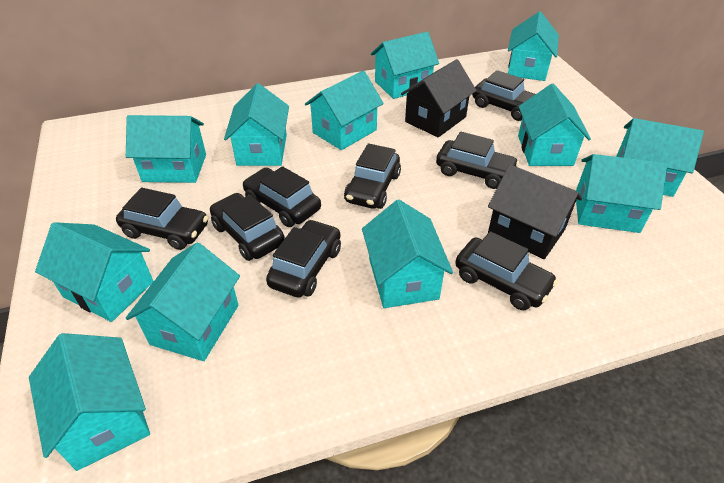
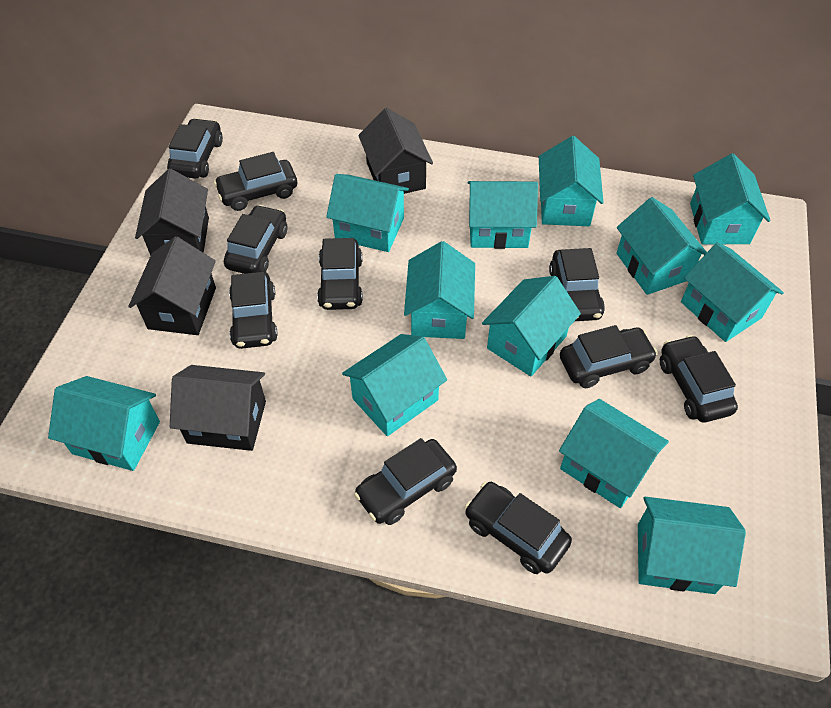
black car: 8 -> 10
black house: 2 -> 4

